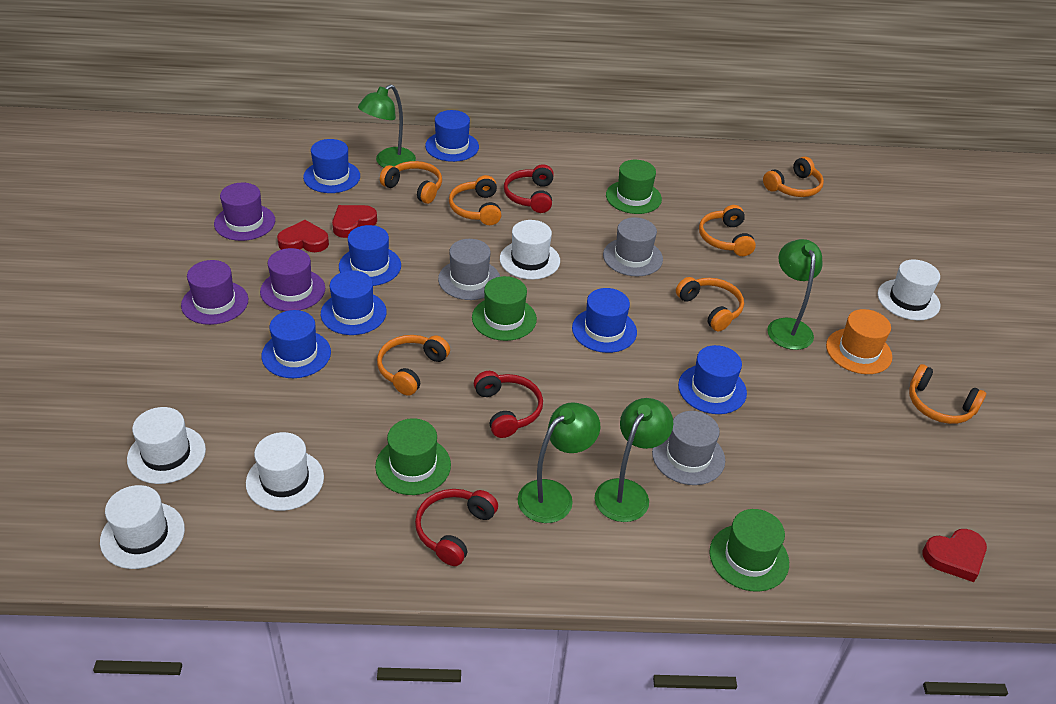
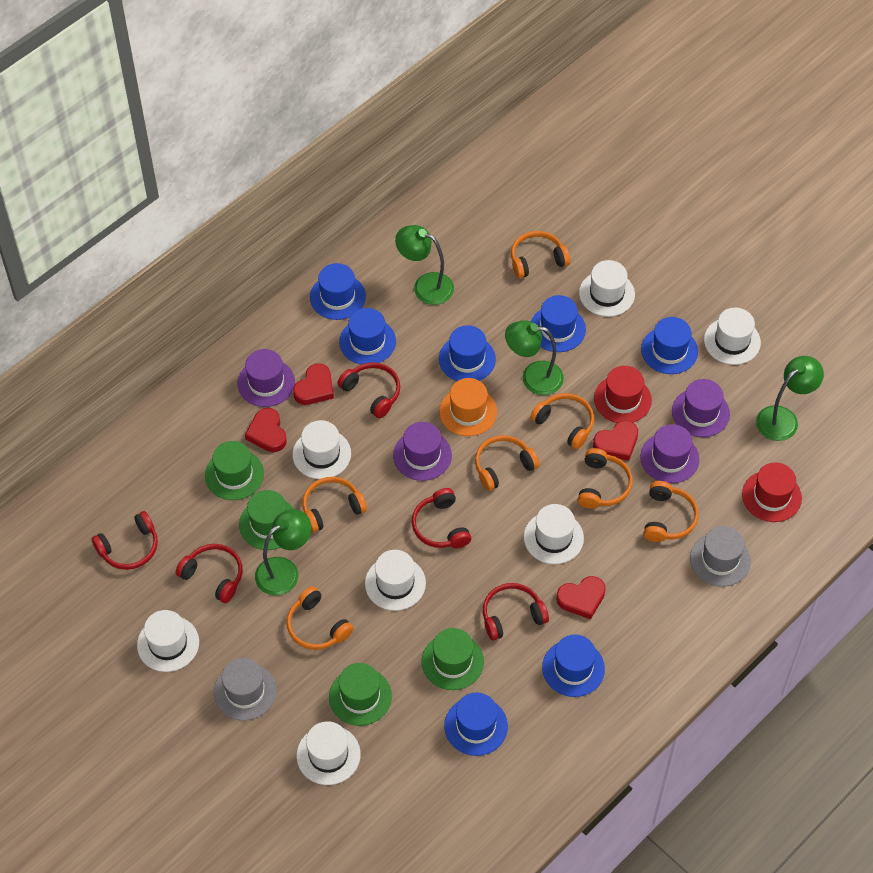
grey hat: 3 -> 2
purple hat: 3 -> 4
red hat: 0 -> 2
red headphones: 3 -> 5
red heart: 3 -> 4
white hat: 5 -> 7

